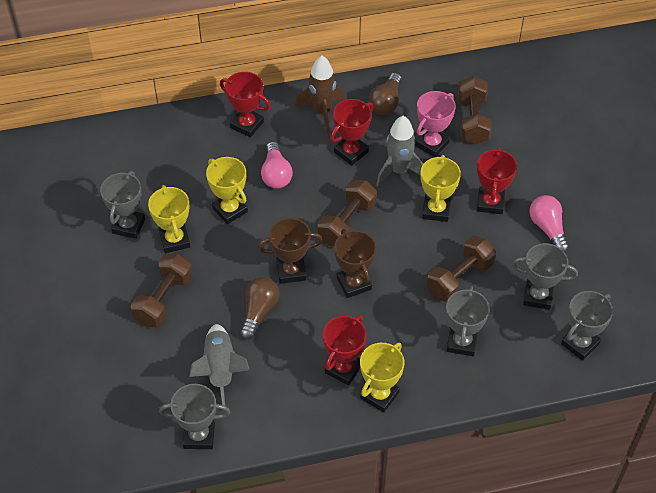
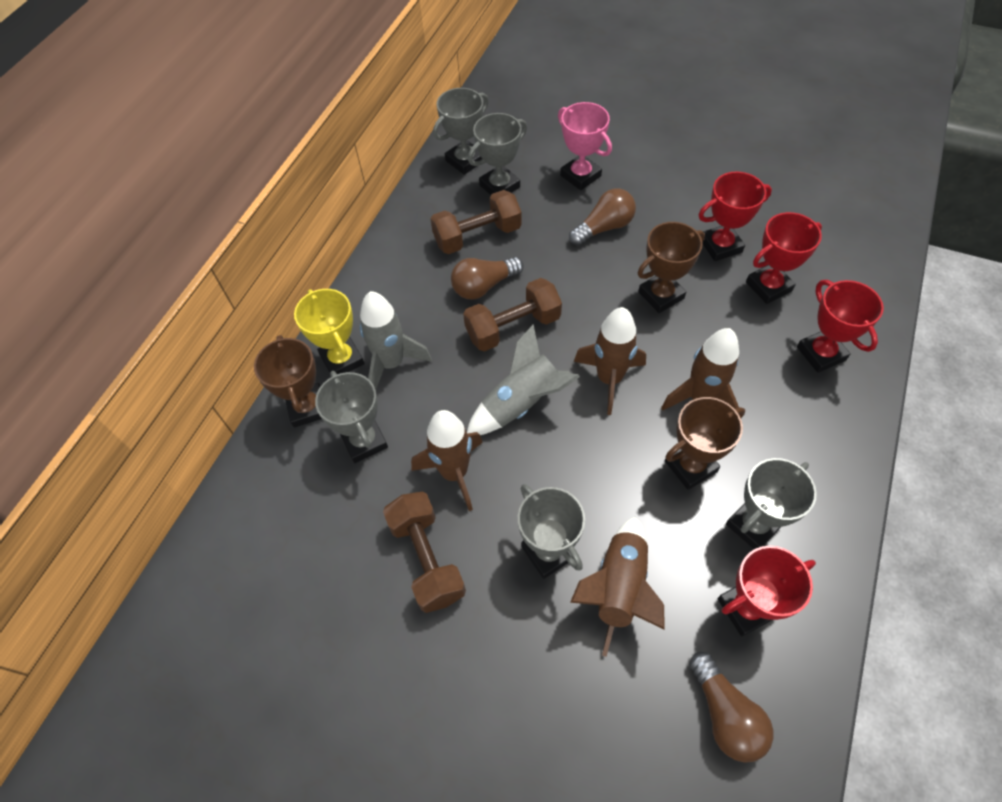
brown dumbbell: 4 -> 3
brown light bulb: 2 -> 3
brown rocket: 1 -> 4
brown trophy: 2 -> 3
pink light bulb: 2 -> 0
yellow trophy: 4 -> 1

